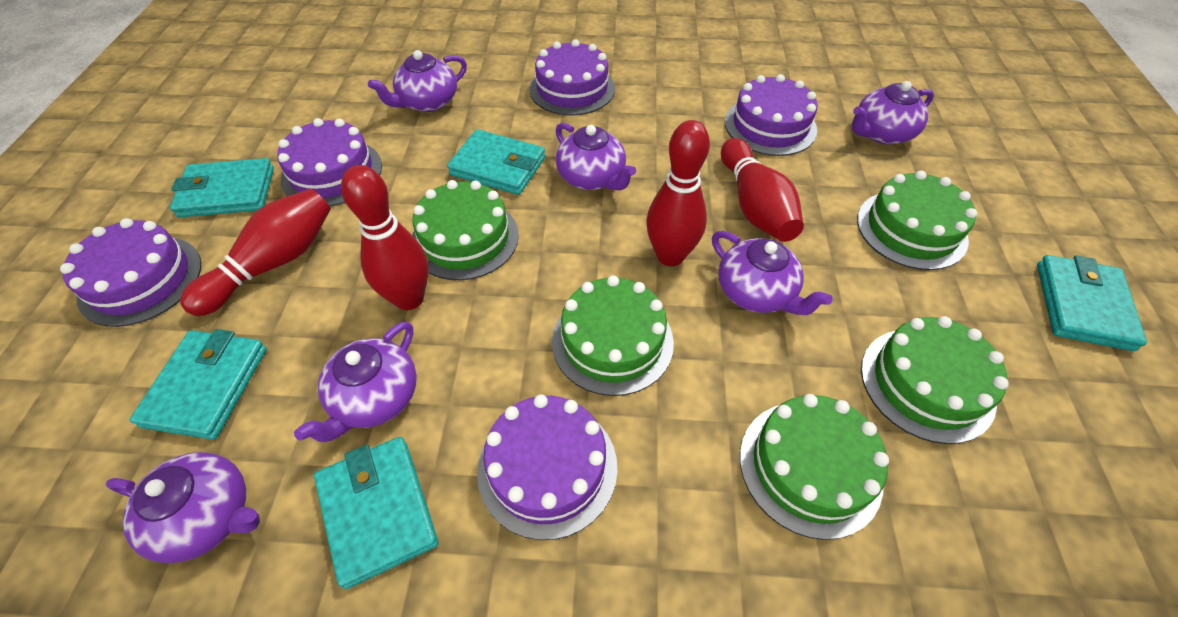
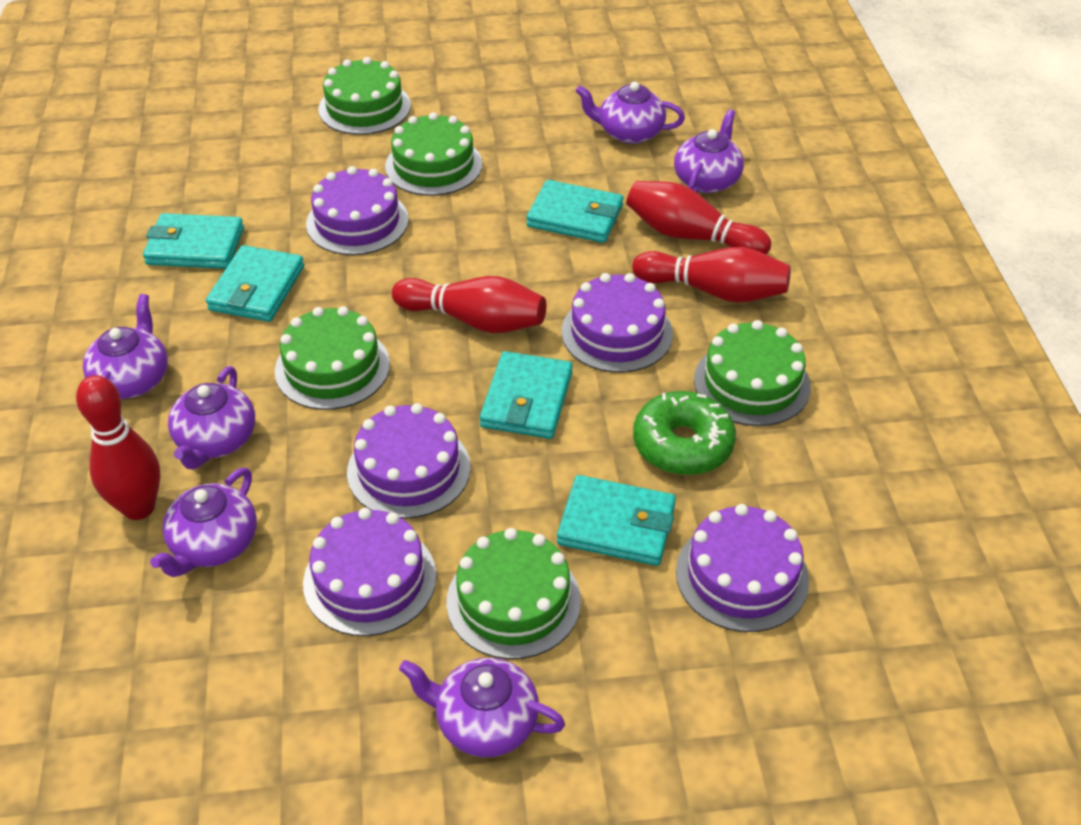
green donut: 0 -> 1

